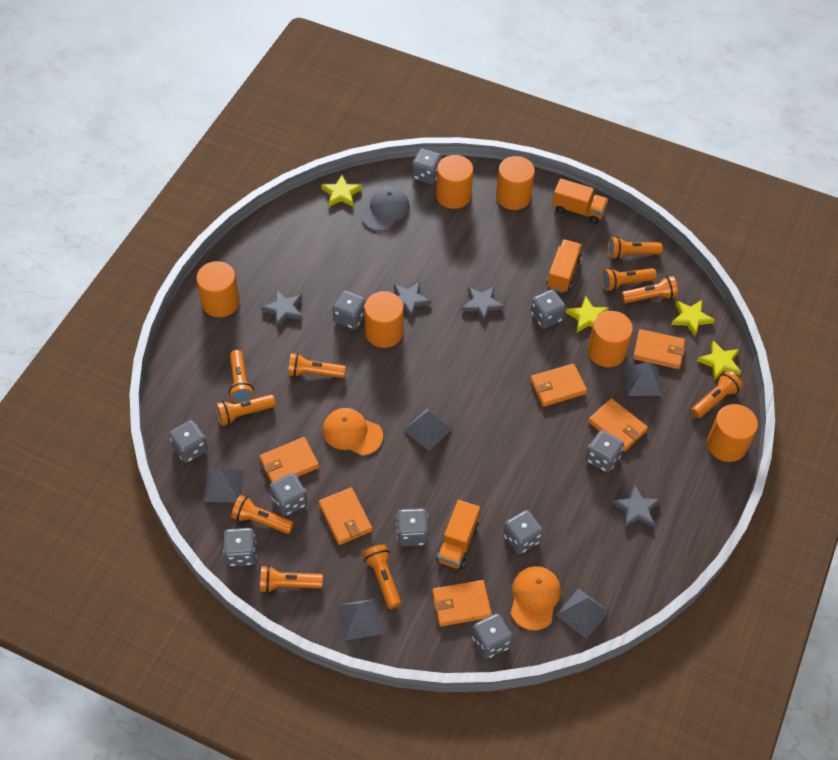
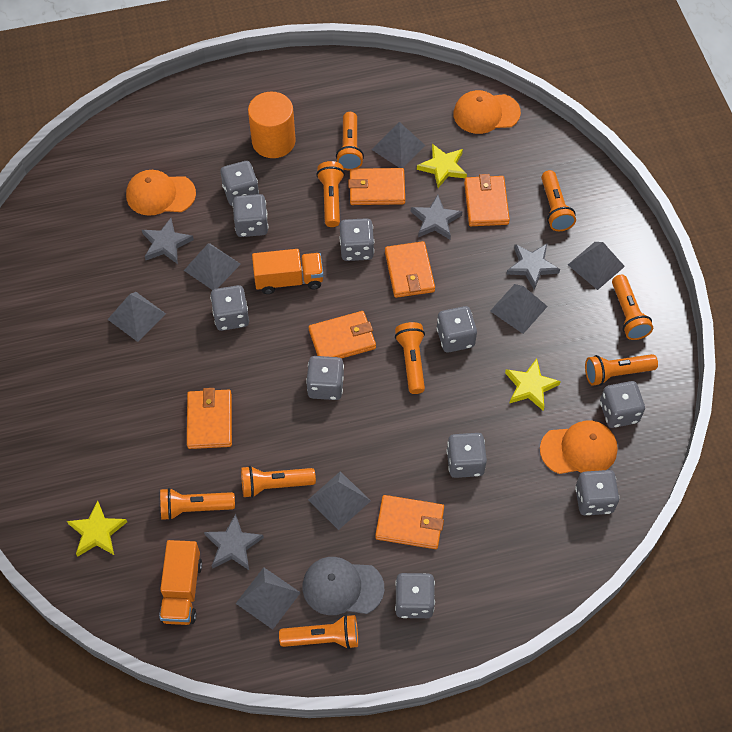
grey pyramid: 5 -> 7
orange cap: 2 -> 3
orange cylinder: 6 -> 1
orange flashlight: 10 -> 9
orange truck: 3 -> 2
yellow star: 4 -> 3

